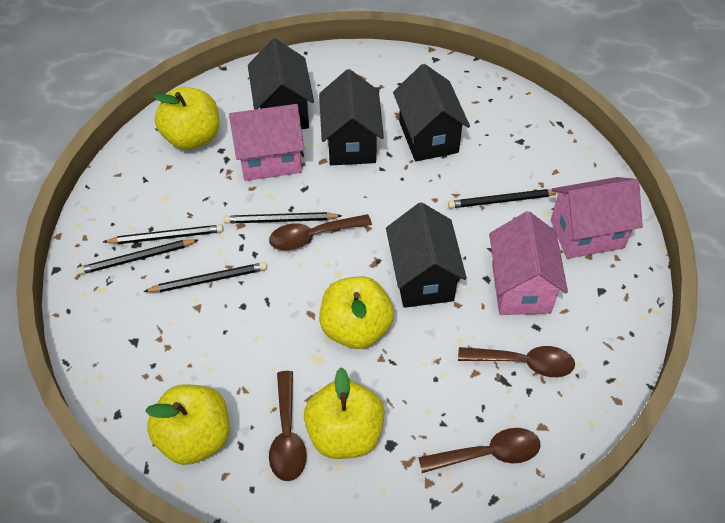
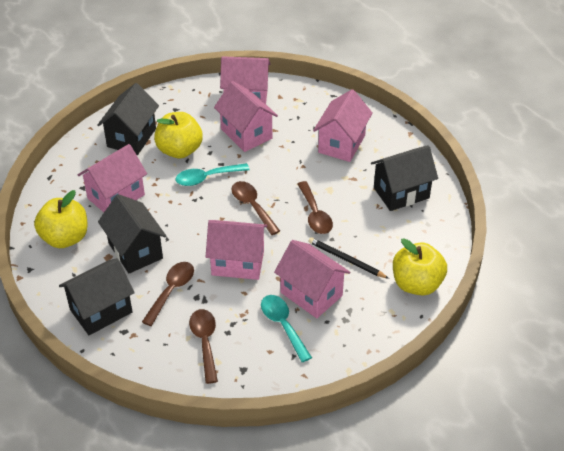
black pencil: 5 -> 1
pink house: 3 -> 6
turquoise spoon: 0 -> 2
yellow apple: 4 -> 3

